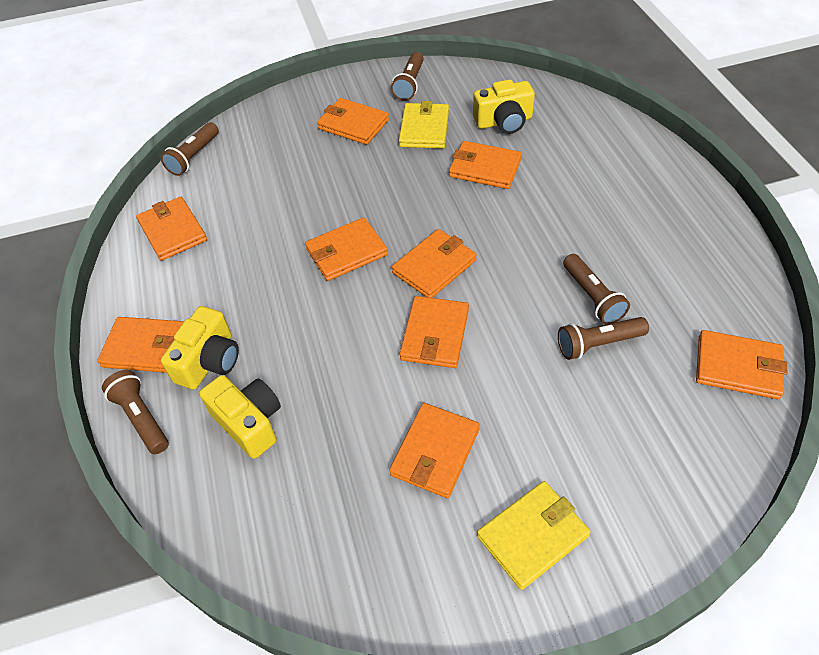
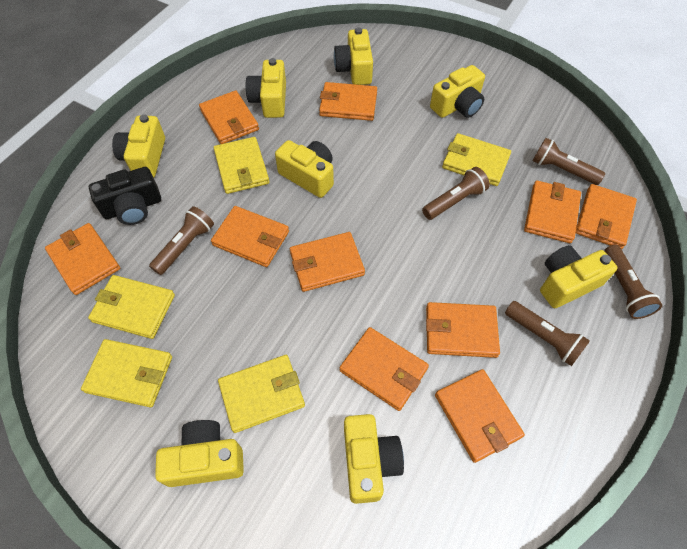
black camera: 0 -> 1
orange wallet: 9 -> 10
yellow camera: 3 -> 8
yellow wallet: 2 -> 5

